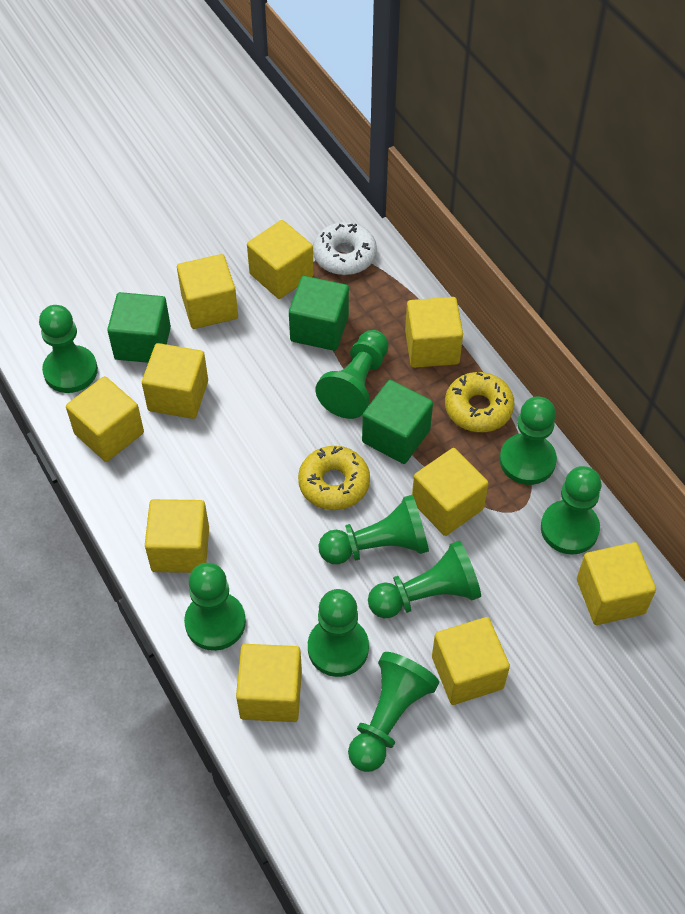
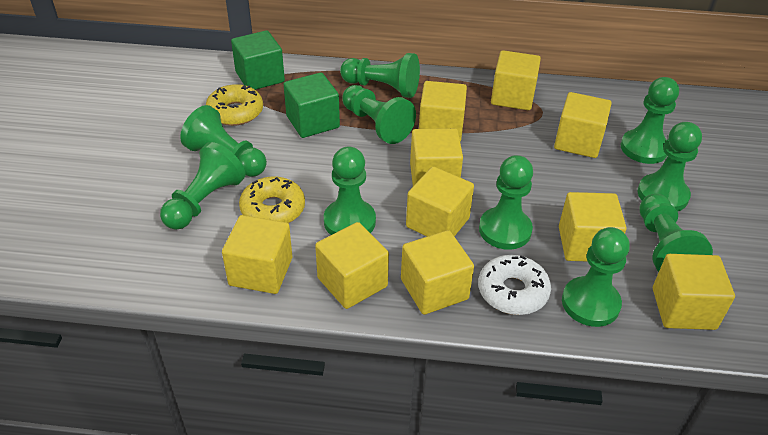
green cube: 3 -> 2
green pawn: 9 -> 10

